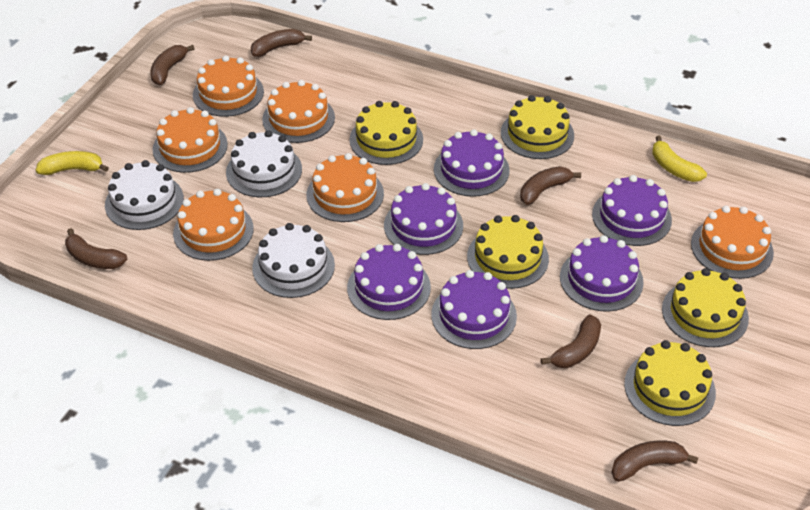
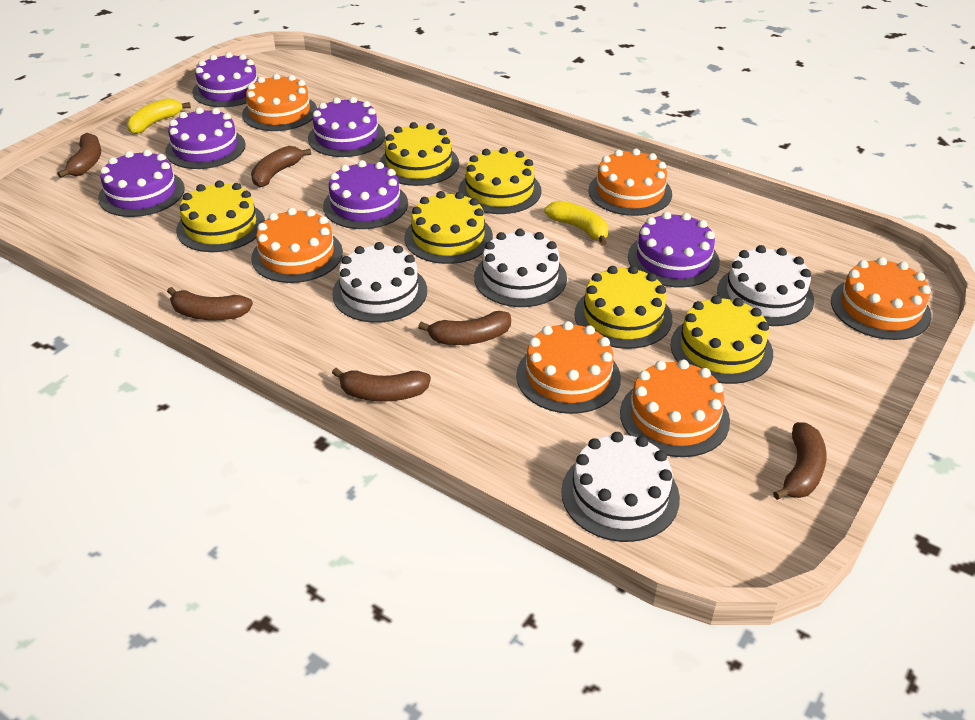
white cake: 3 -> 4
yellow cake: 5 -> 6

